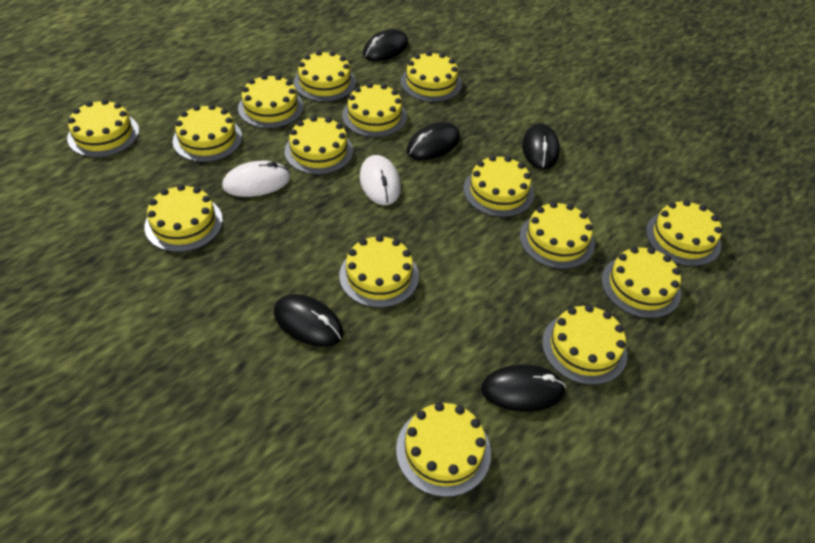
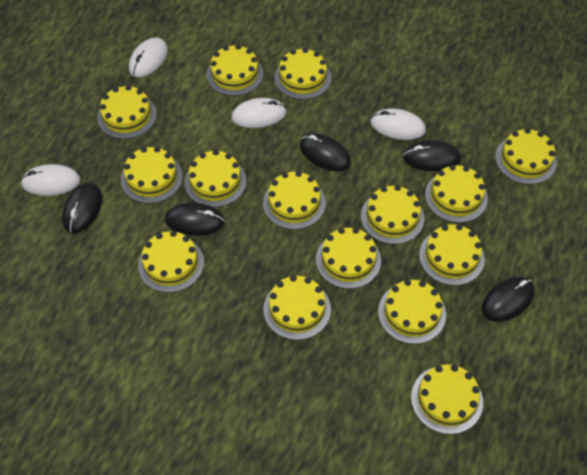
white mouse: 2 -> 4

